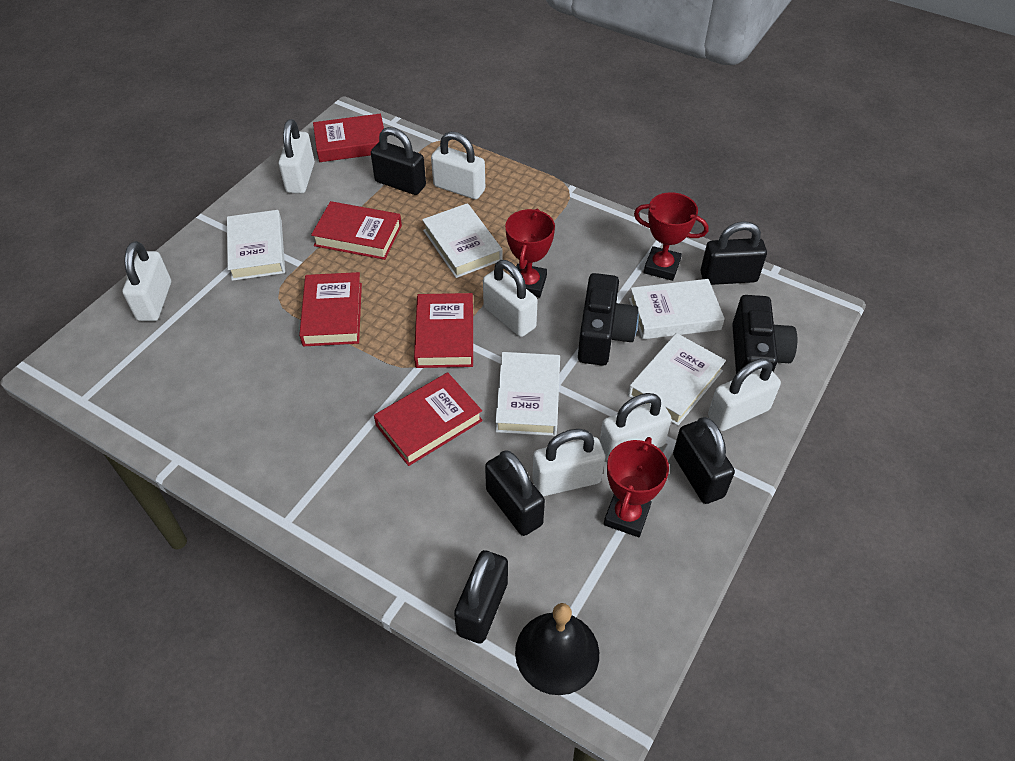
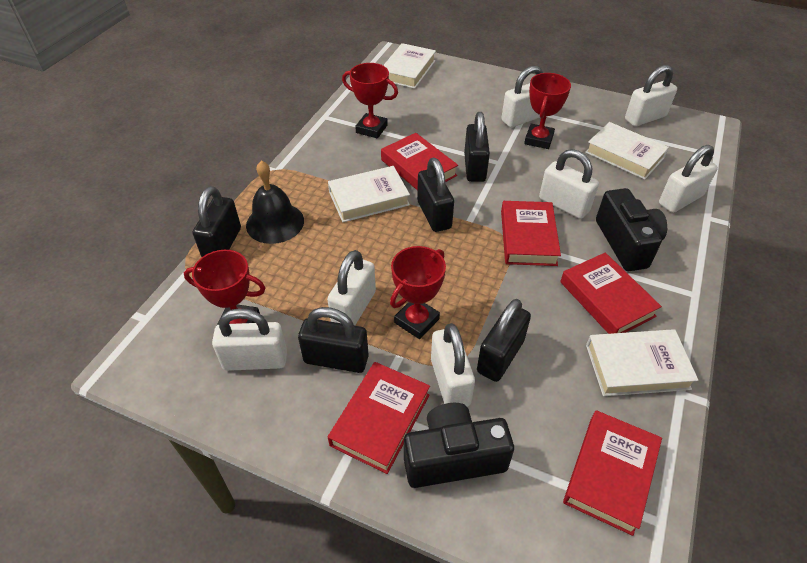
red trophy: 3 -> 4
white book: 5 -> 4

